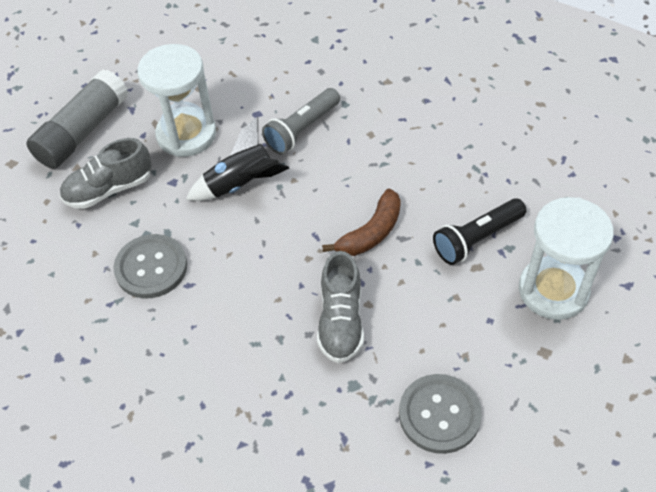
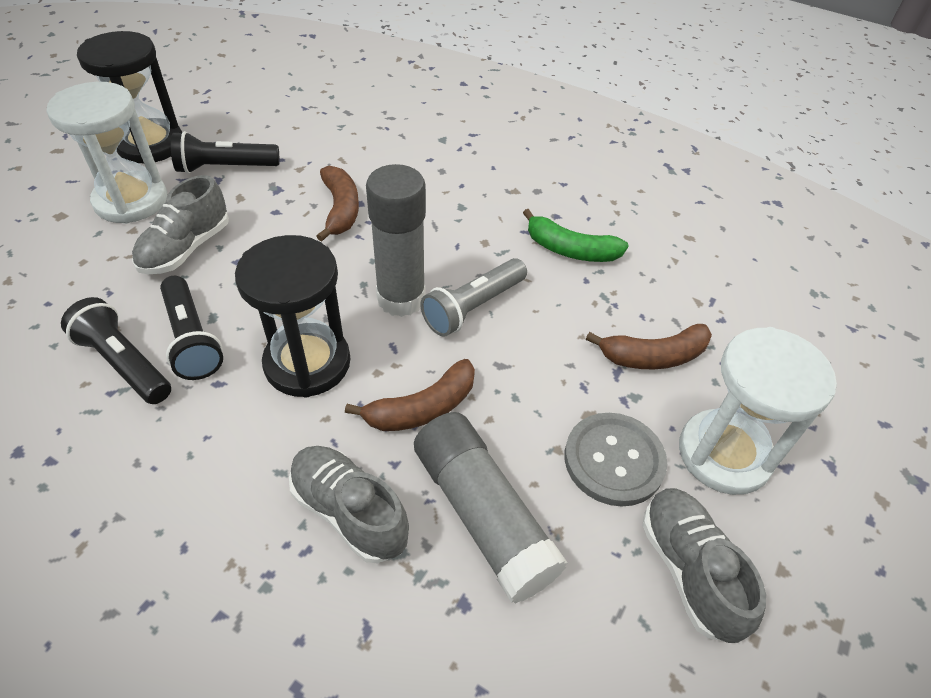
black flashlight: 1 -> 3
black hourglass: 0 -> 2
black rocket: 1 -> 0
brown banana: 1 -> 3
green banana: 0 -> 1
grey button: 2 -> 1
grey glue stick: 1 -> 2
grey shoe: 2 -> 3

